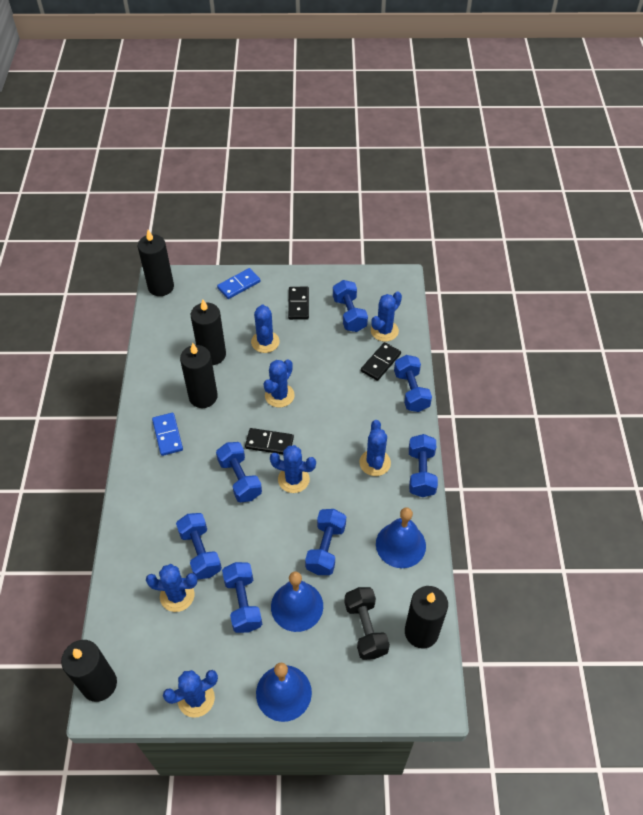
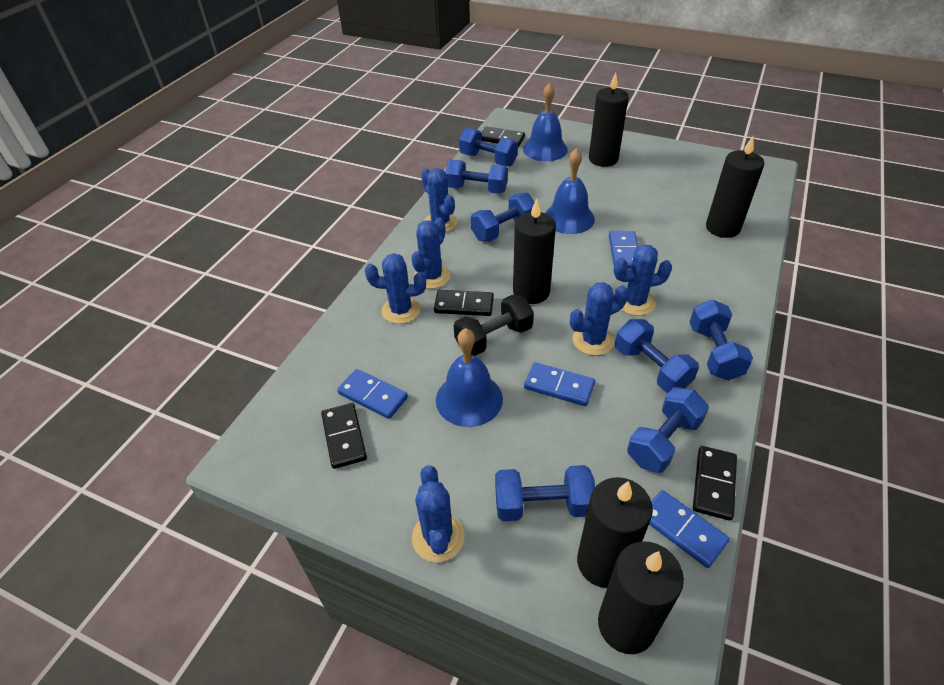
black domino: 3 -> 4
blue cactus: 7 -> 6
blue domino: 2 -> 4

